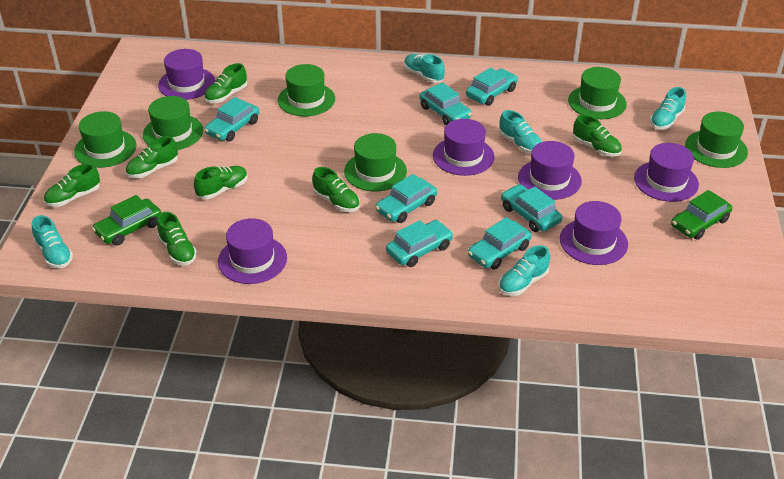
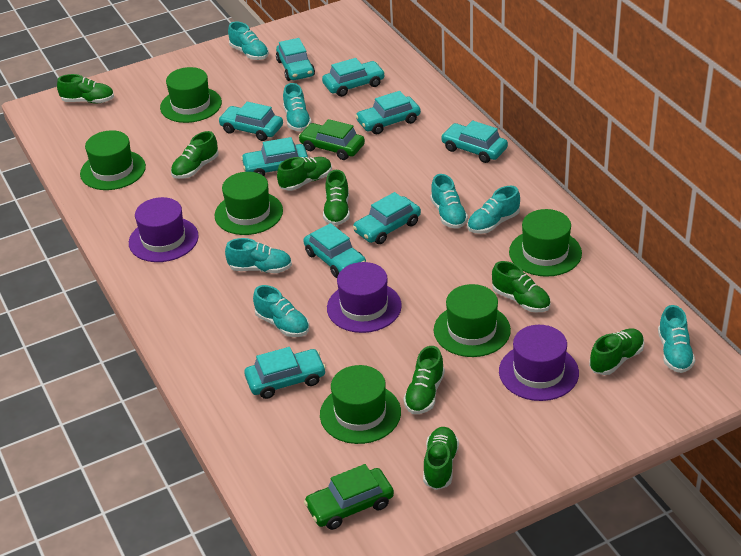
green shoe: 7 -> 8
purple hat: 6 -> 3
turquoise car: 7 -> 9
turquoise shoe: 5 -> 7

